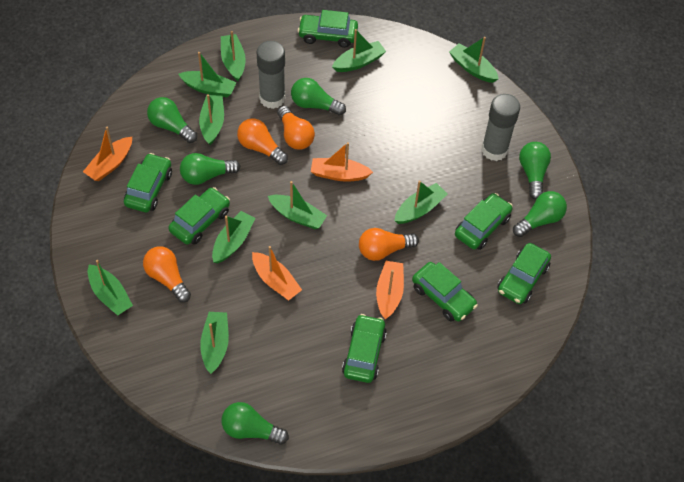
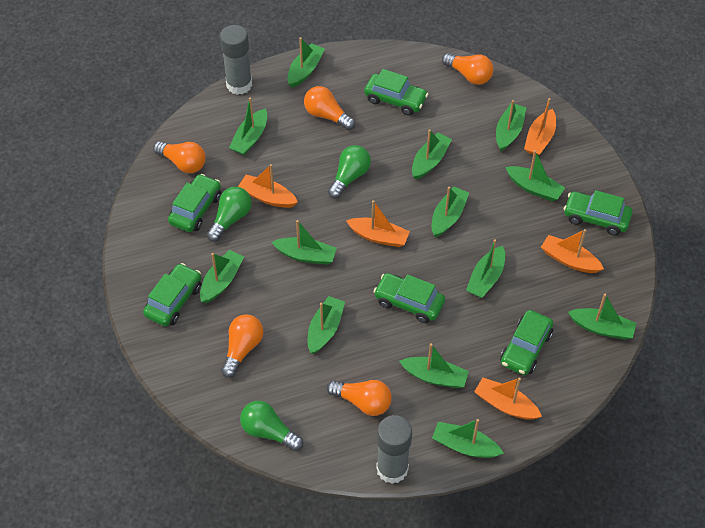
green boat: 10 -> 13
green car: 7 -> 6
green light bulb: 6 -> 3
orange boat: 4 -> 5
orange light bulb: 4 -> 5

